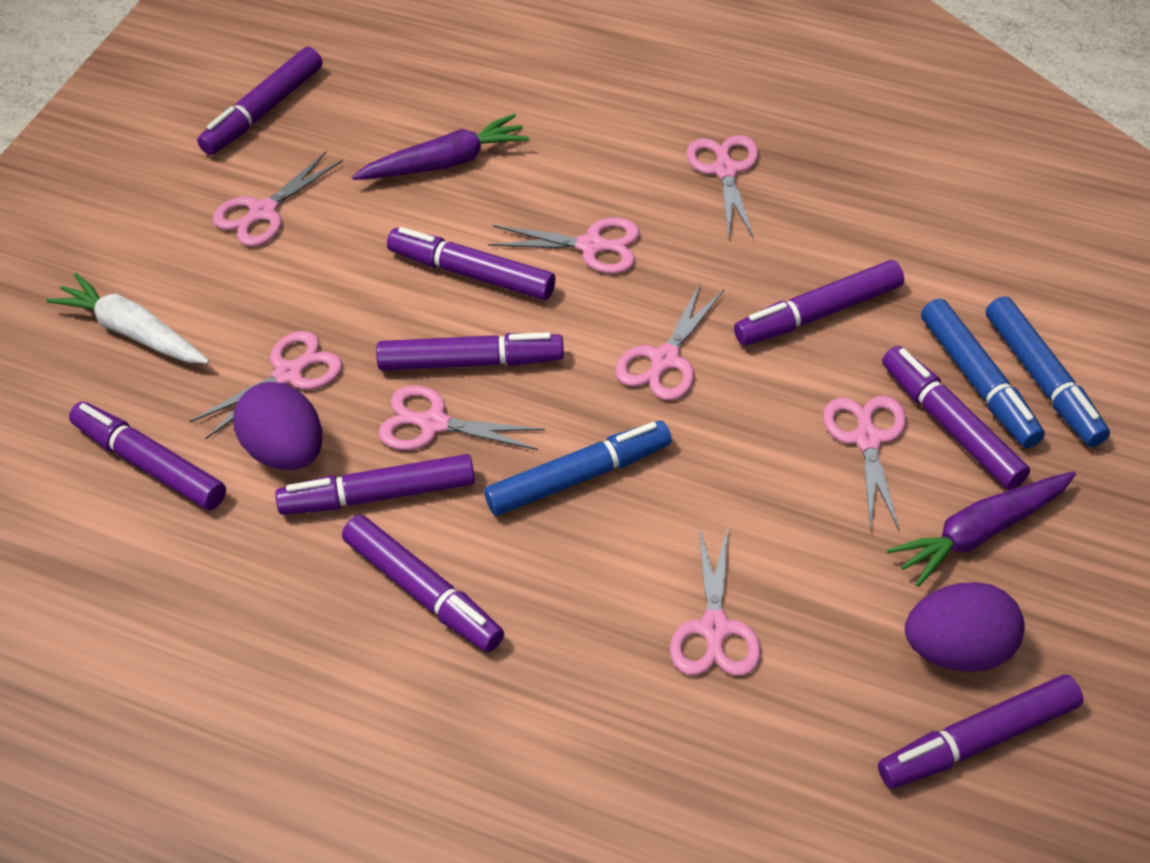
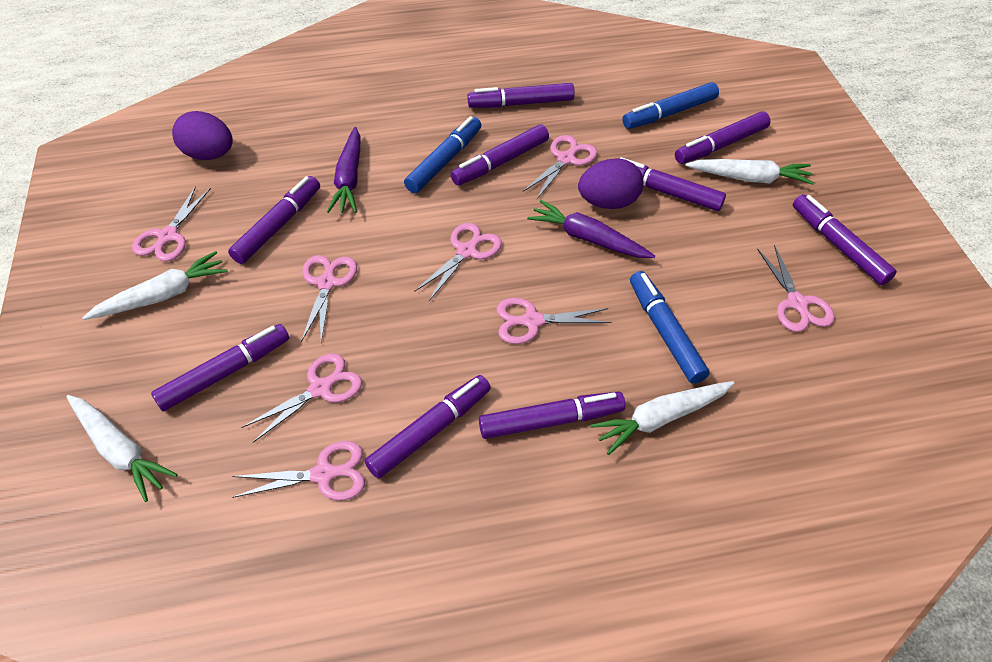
white carrot: 1 -> 4

